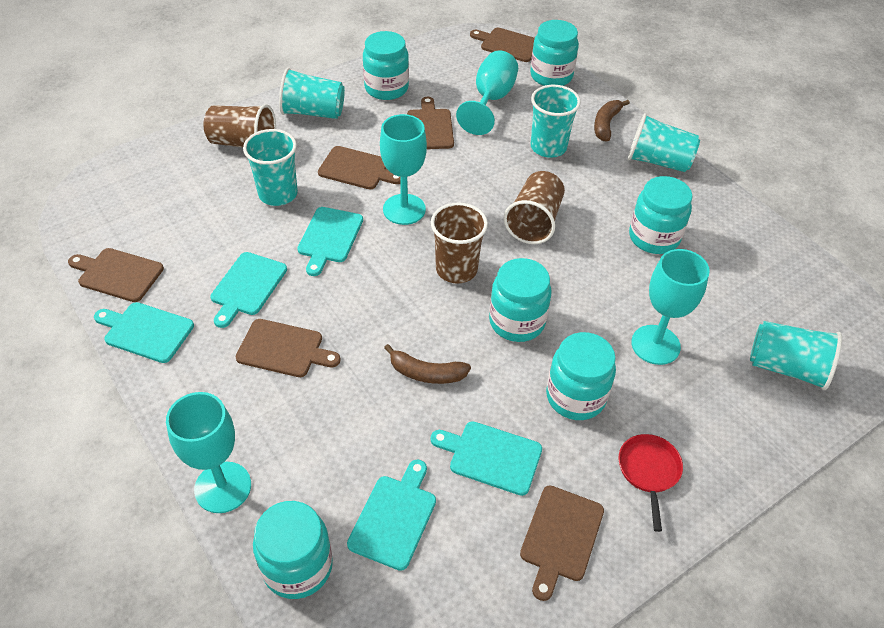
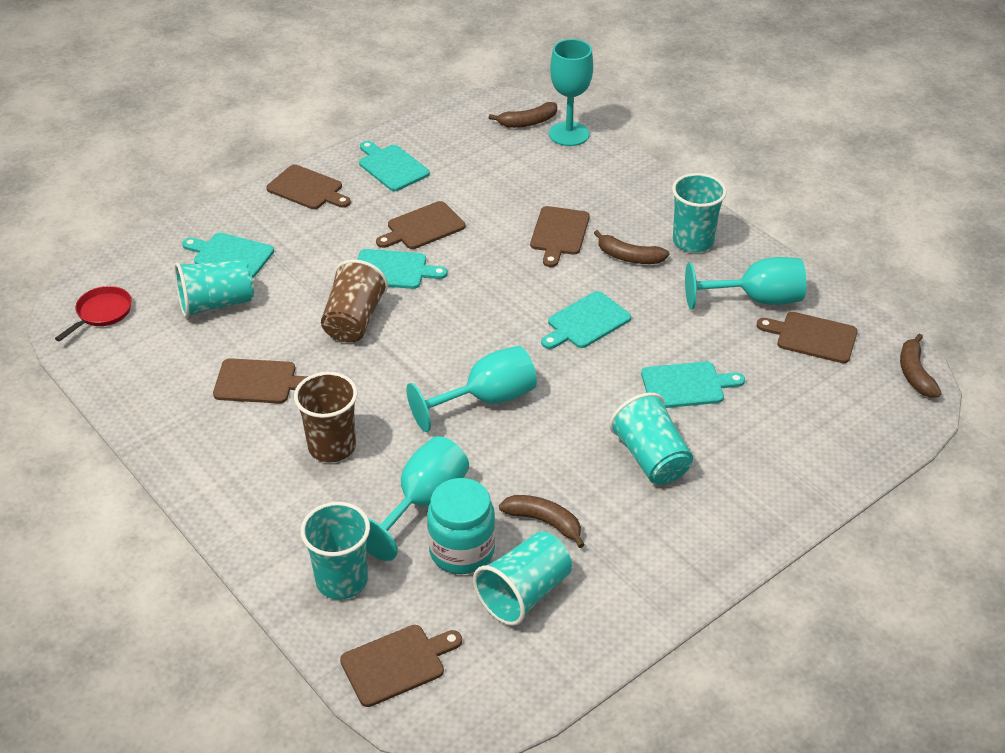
brown banana: 2 -> 4
brown cup: 3 -> 2
turquoise jar: 6 -> 1

